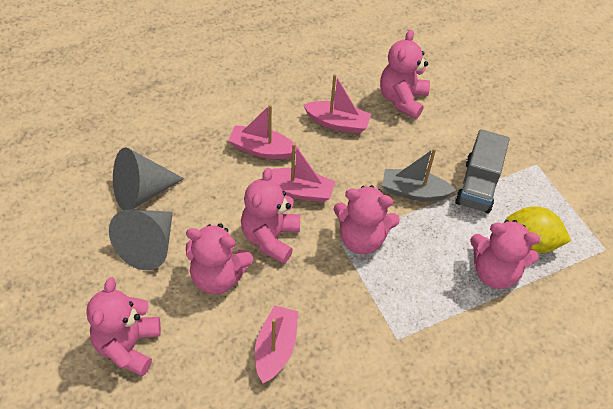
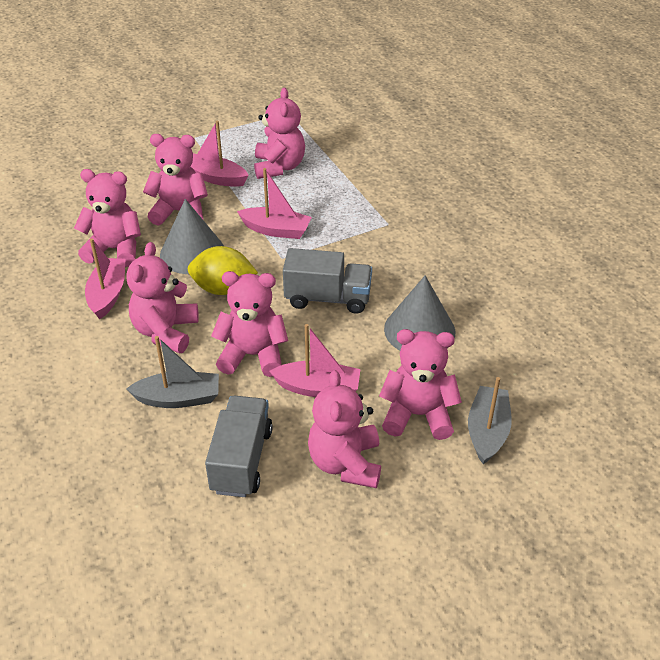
grey boat: 1 -> 2
grey truck: 1 -> 2
pink teddy bear: 6 -> 7

